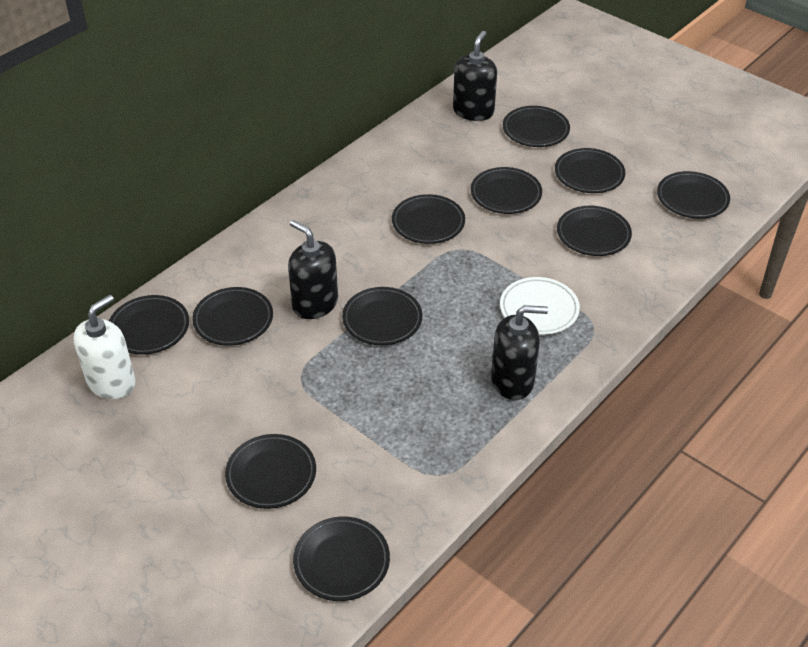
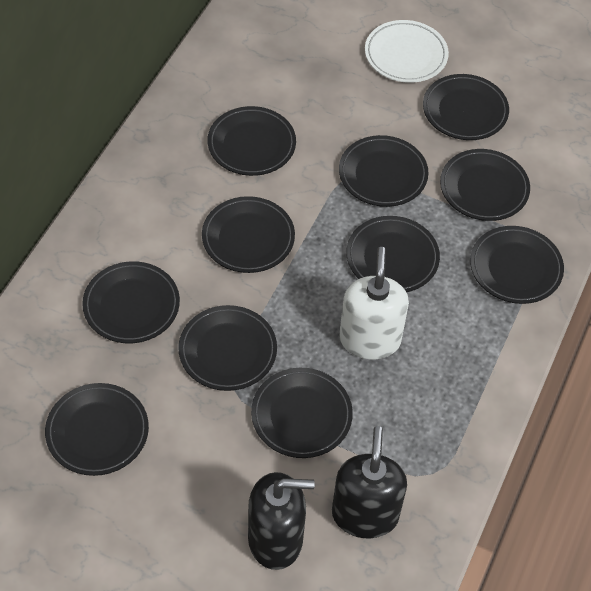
black soap dispenser: 3 -> 2

